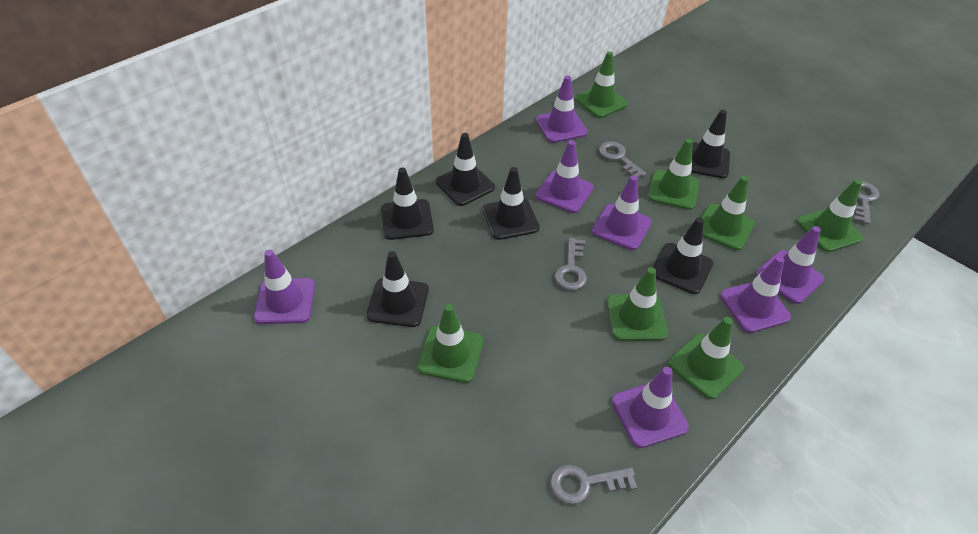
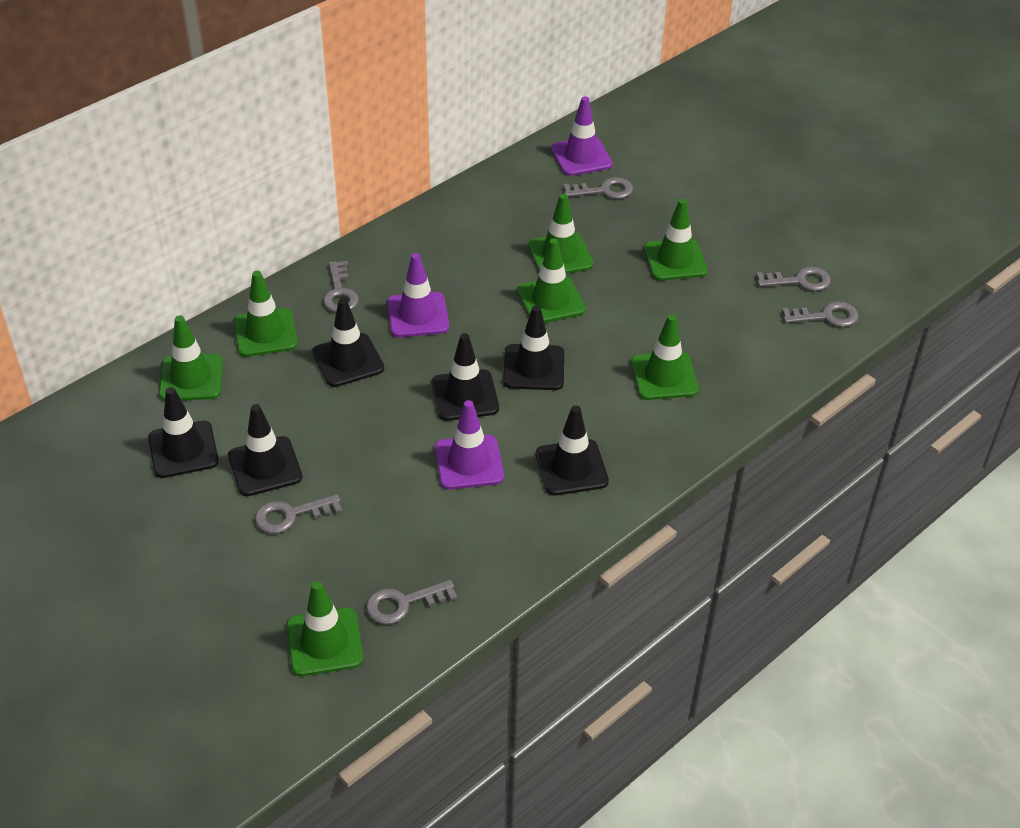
grey key: 4 -> 6
purple traffic cone: 7 -> 3

